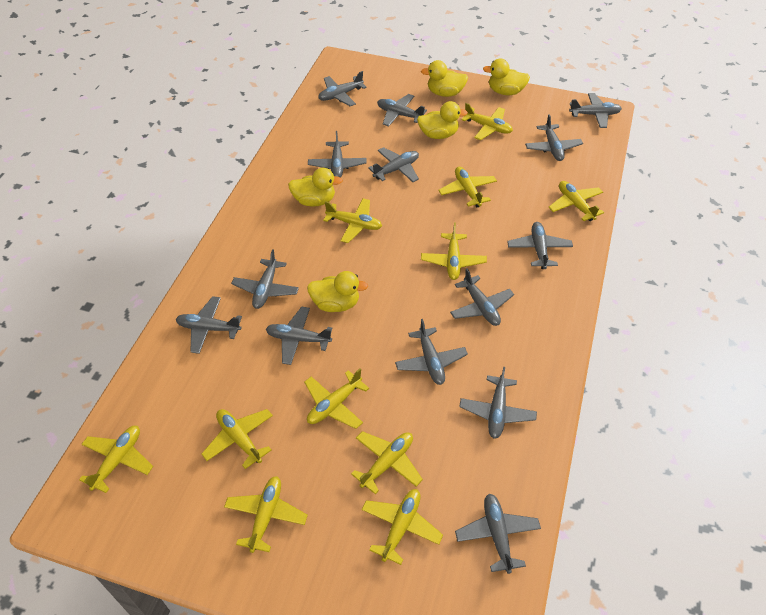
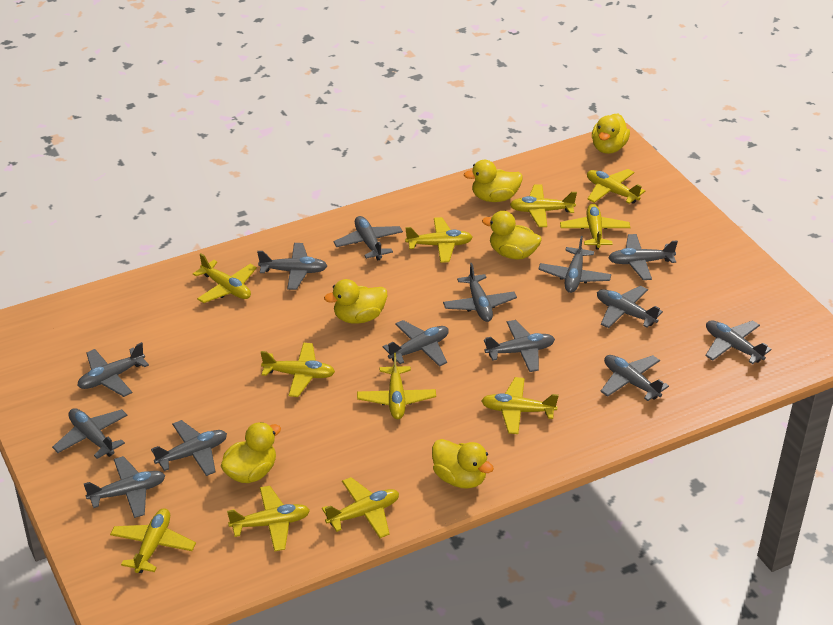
yellow duck: 5 -> 6

